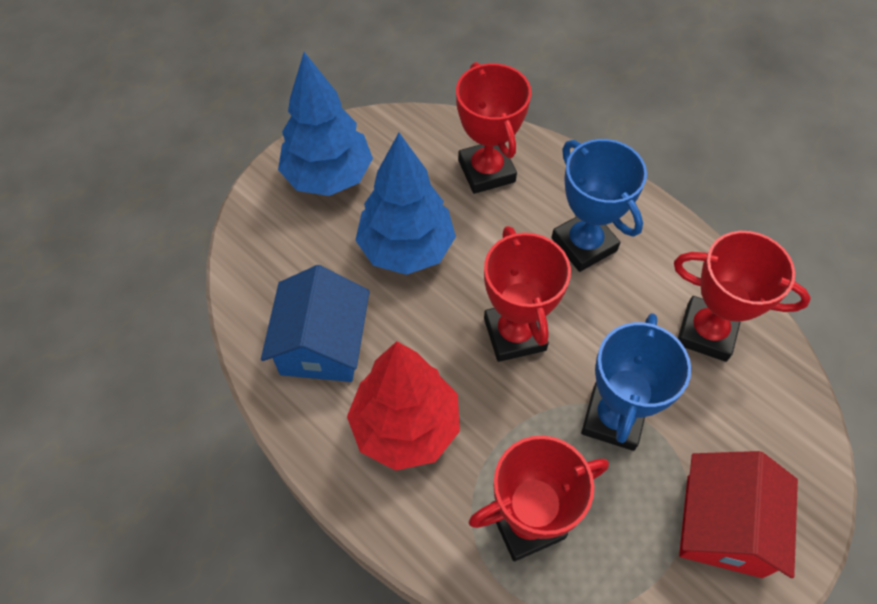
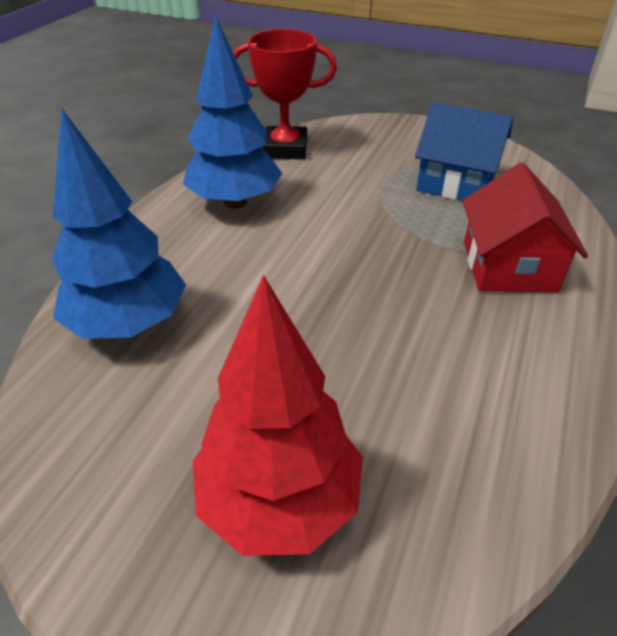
blue trophy: 2 -> 0
red trophy: 4 -> 1

